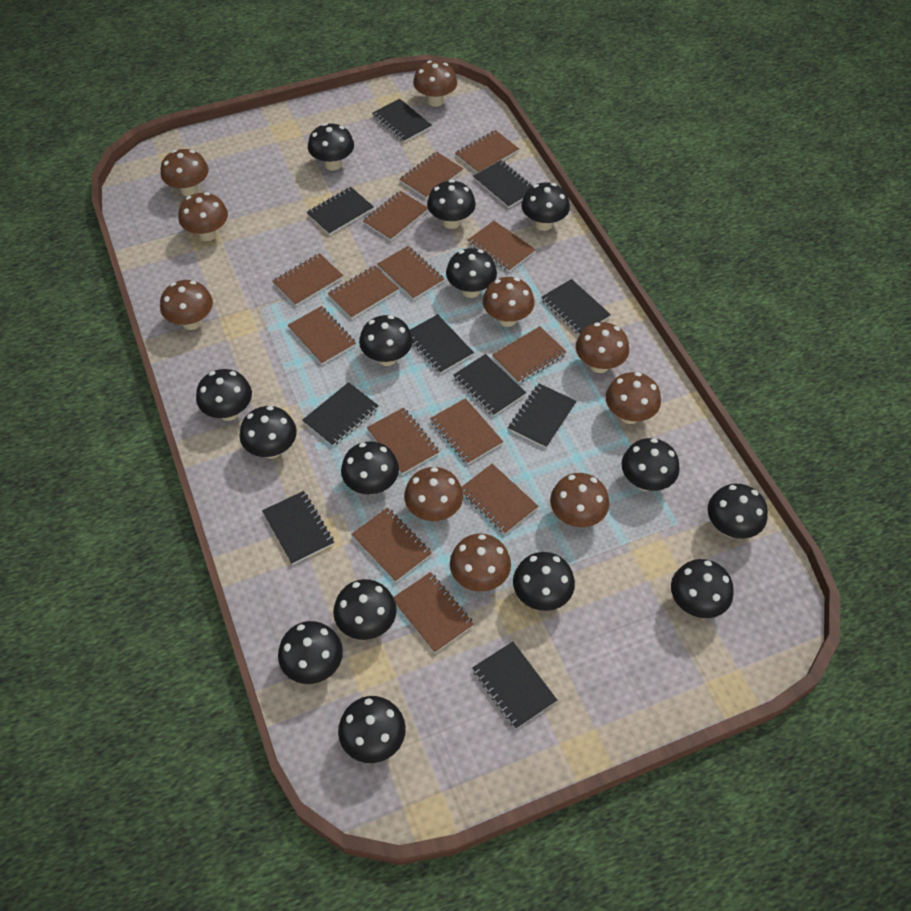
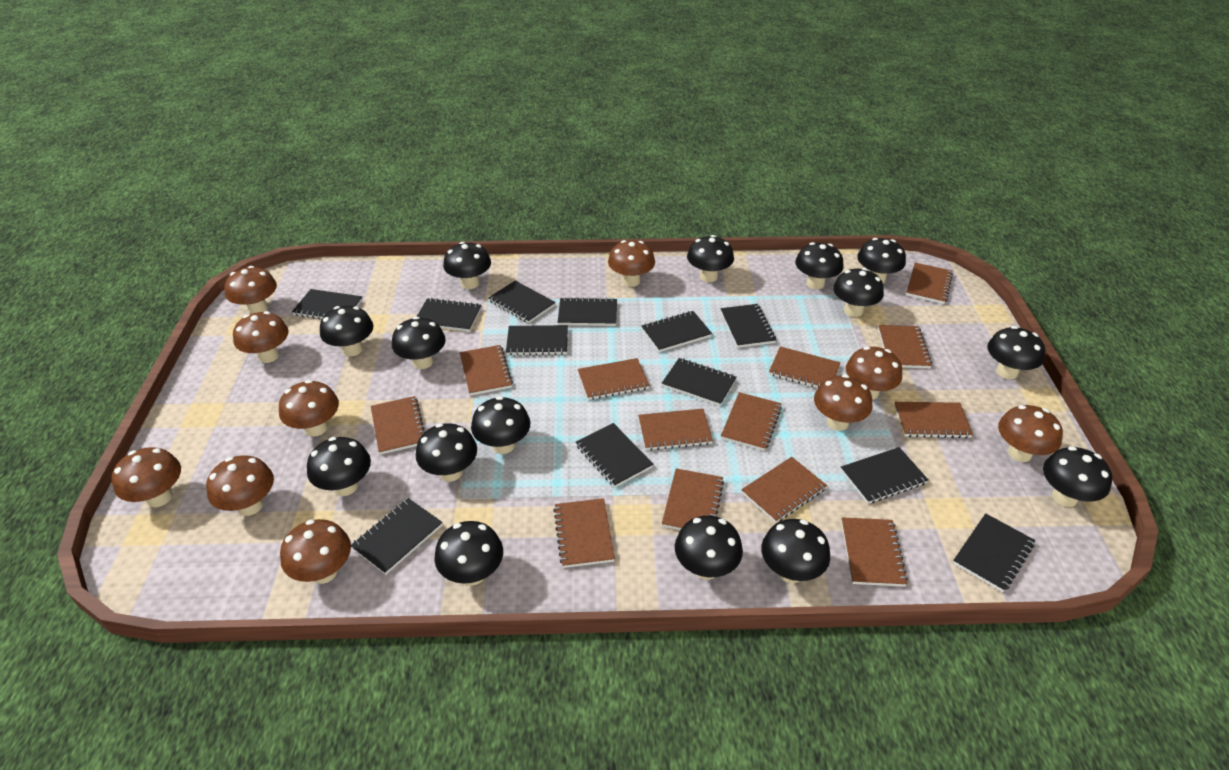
black notebook: 10 -> 12
brown notebook: 14 -> 13

